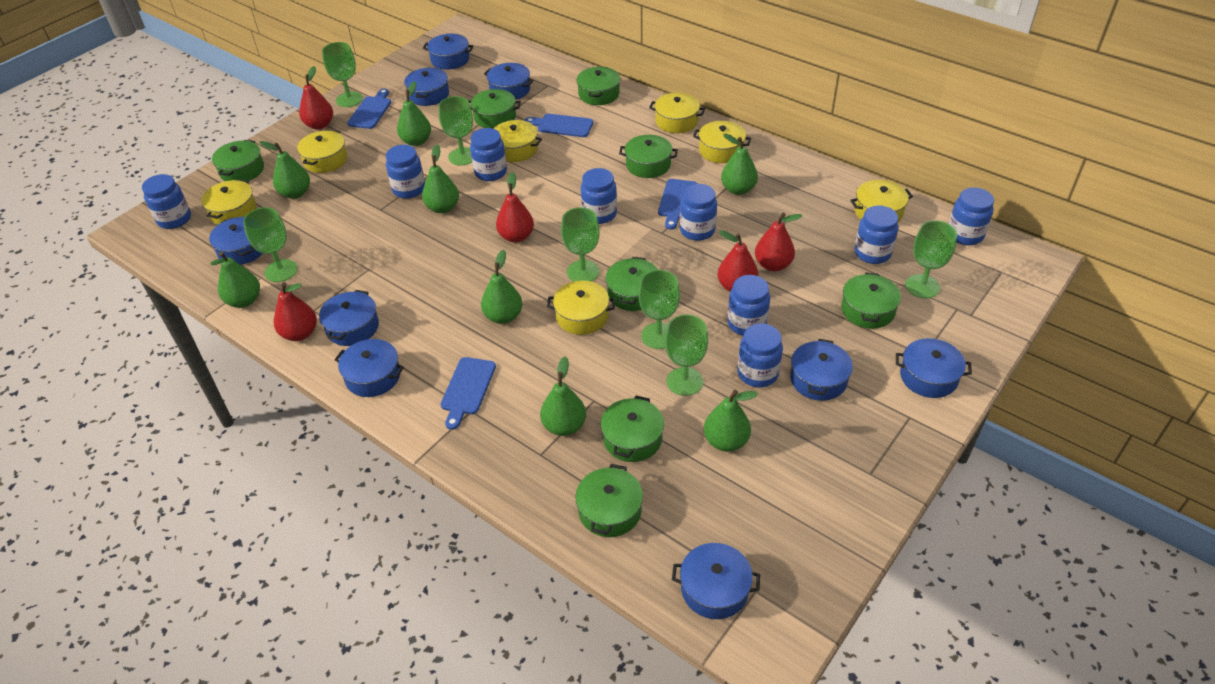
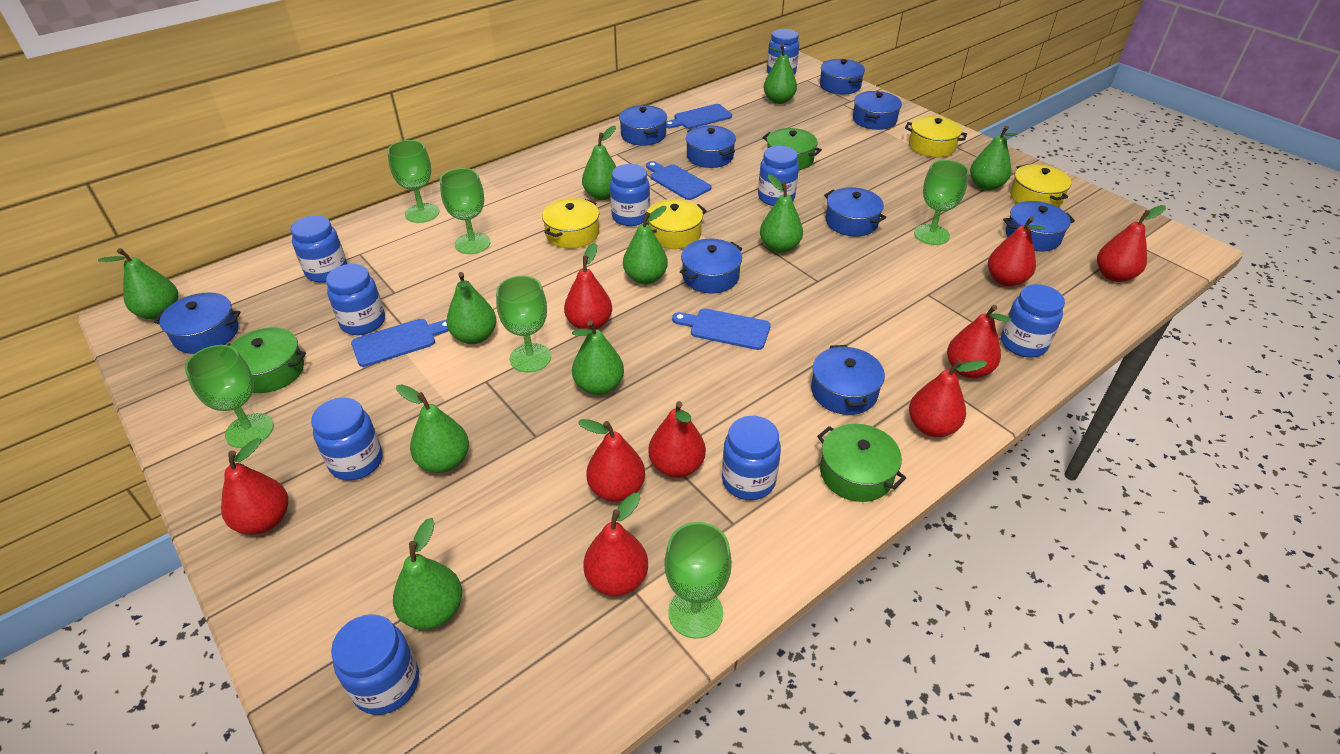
green goblet: 7 -> 6
green pear: 8 -> 10
green pot: 8 -> 3
red pear: 5 -> 9
yellow pot: 7 -> 4

